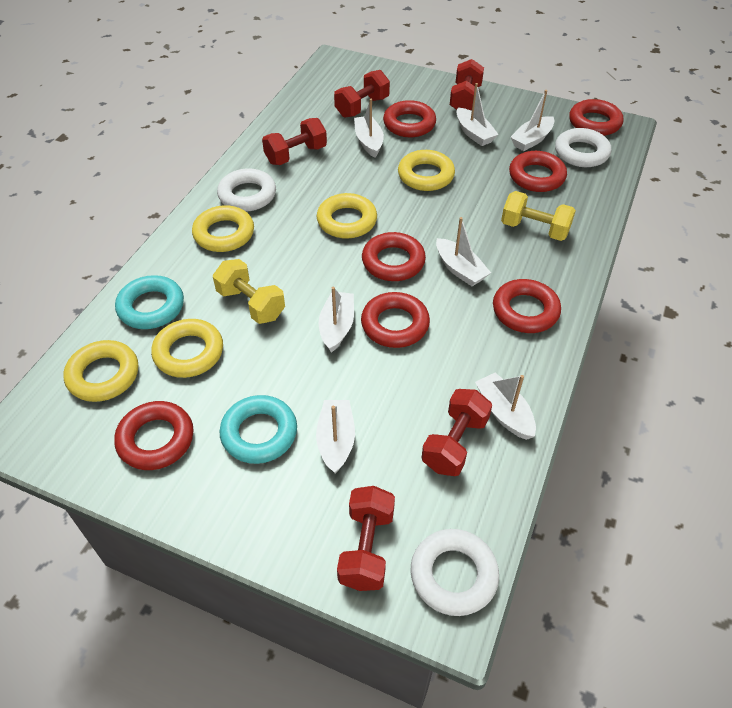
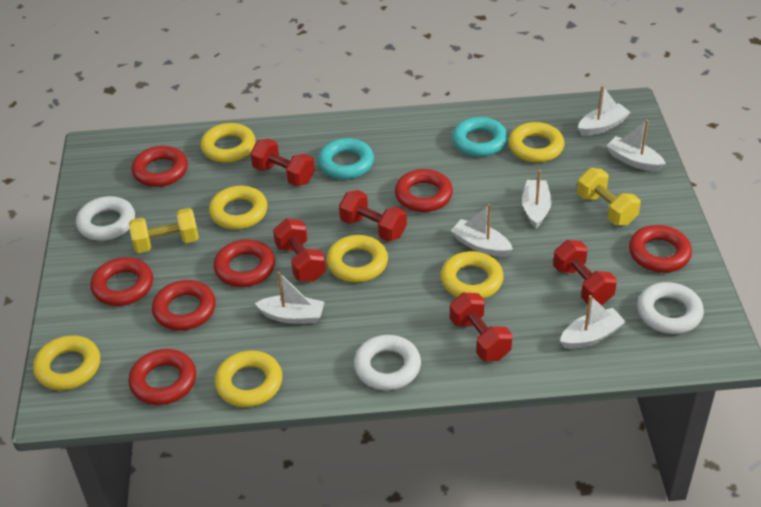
white boat: 7 -> 6
yellow ring: 5 -> 7

